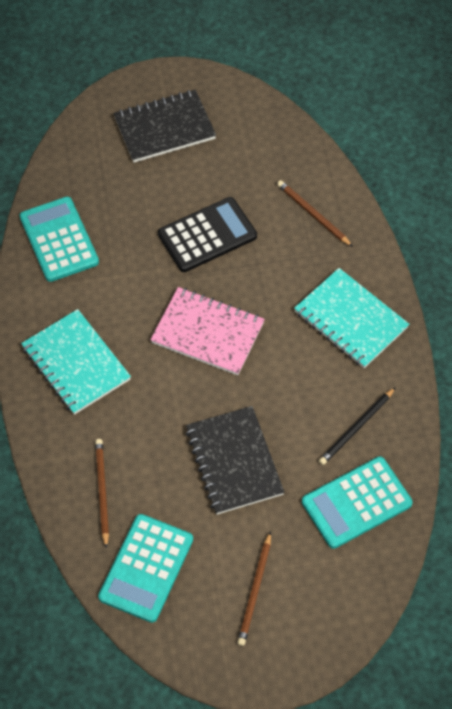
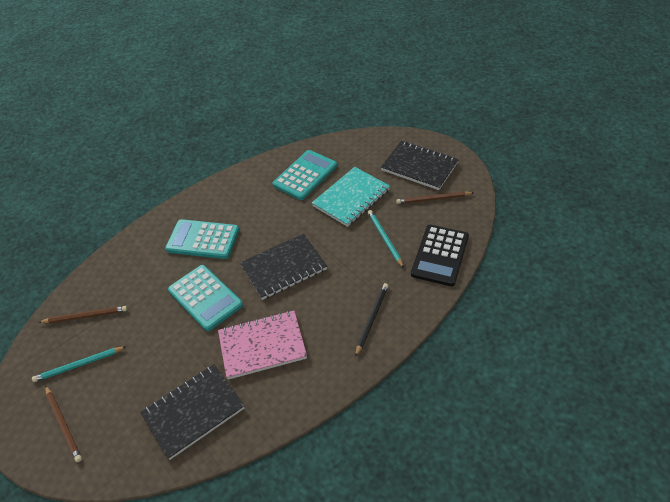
black notebook: 2 -> 3
turquoise notebook: 2 -> 1
turquoise pencil: 0 -> 2

